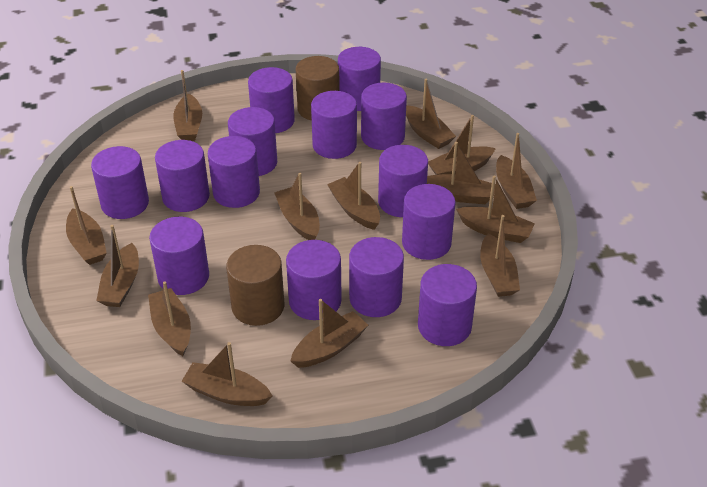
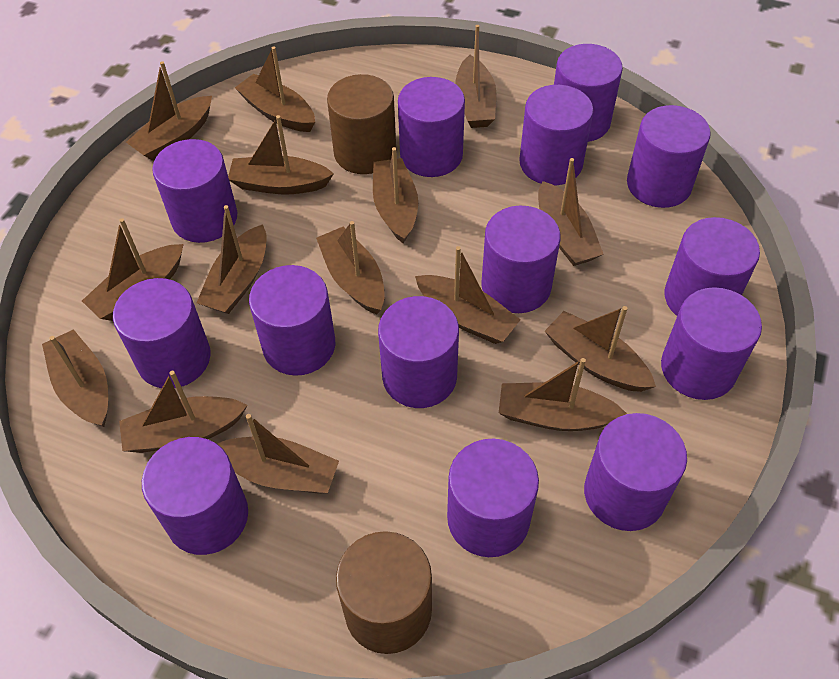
brown boat: 14 -> 15

